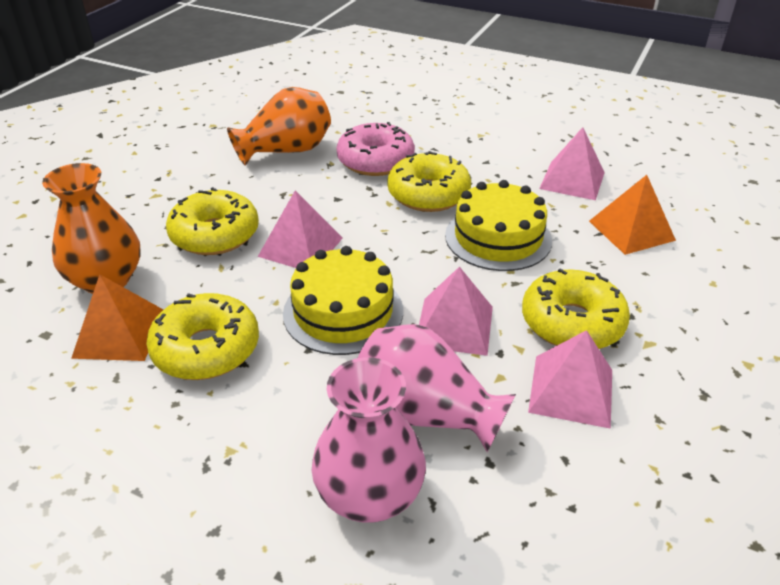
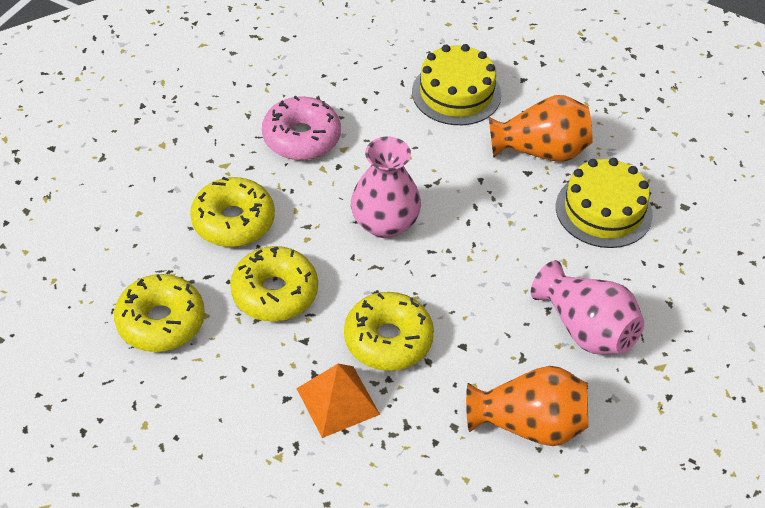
orange pyramid: 2 -> 1
pink pyramid: 4 -> 0

